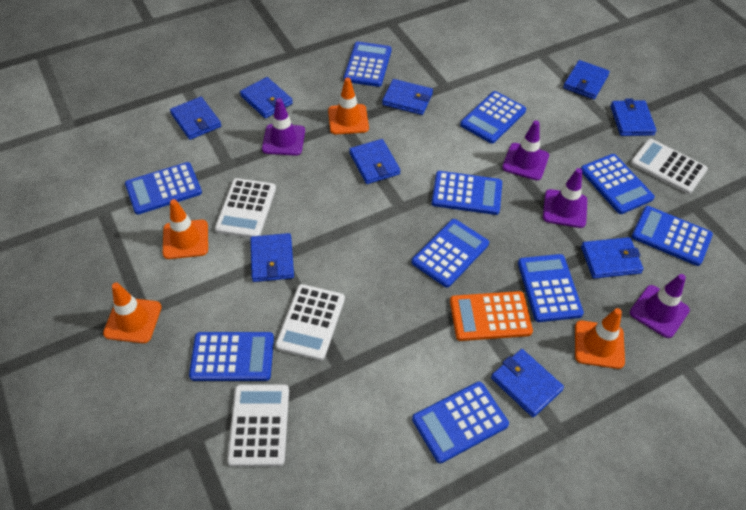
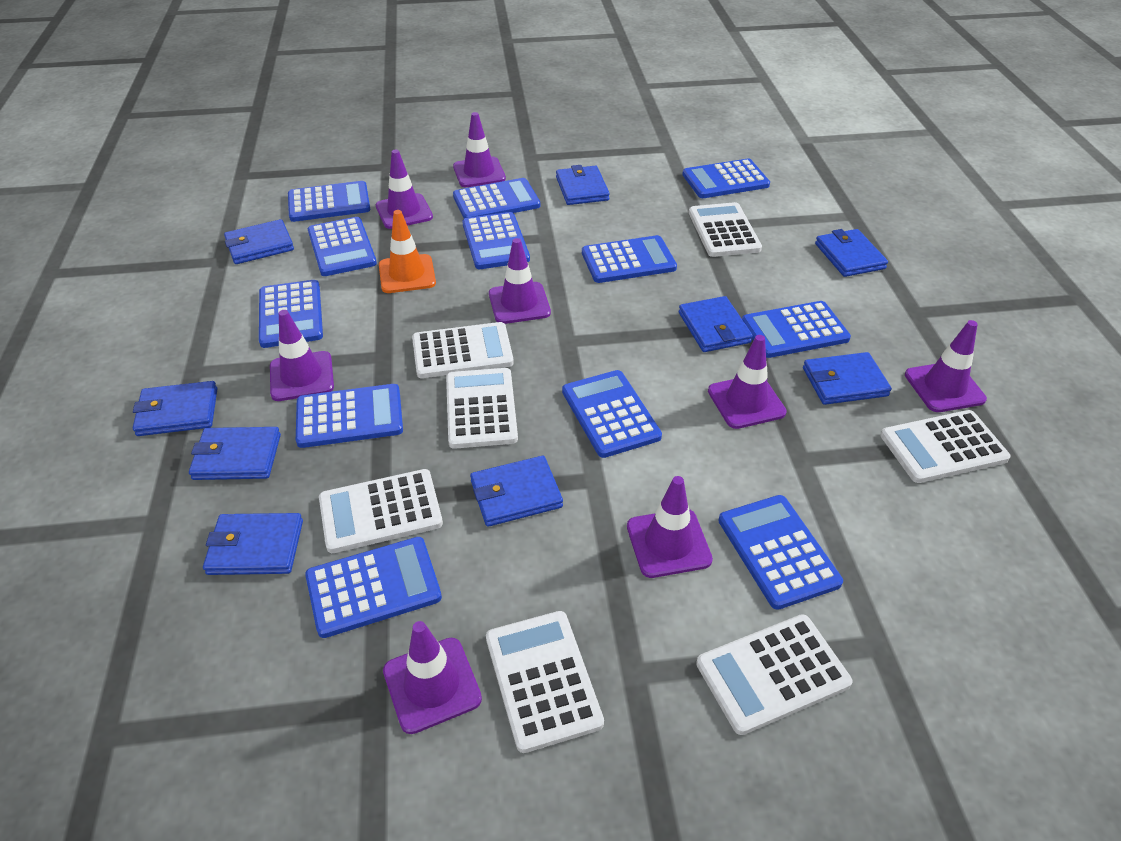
blue calculator: 10 -> 12
orange calculator: 1 -> 0
orange traffic cone: 4 -> 1
purple traffic cone: 4 -> 8
white calculator: 4 -> 7

